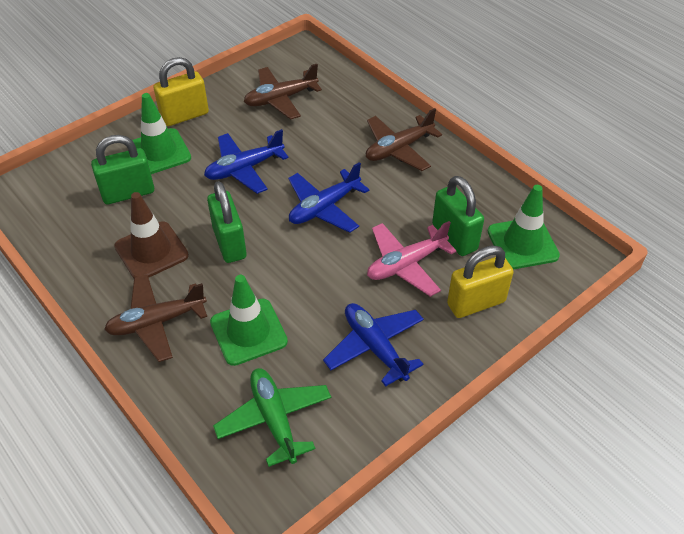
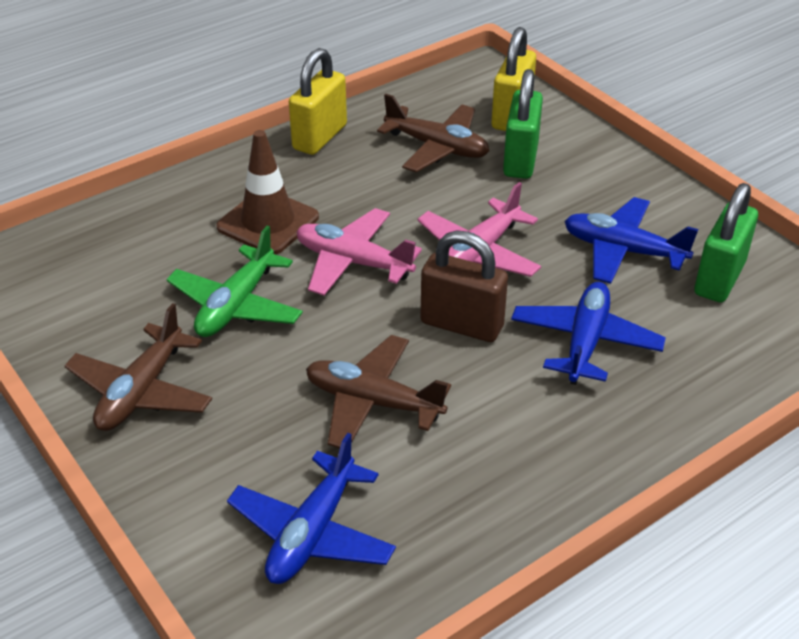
brown padlock: 0 -> 1
green padlock: 3 -> 2
green traffic cone: 3 -> 0
pink plane: 1 -> 2

